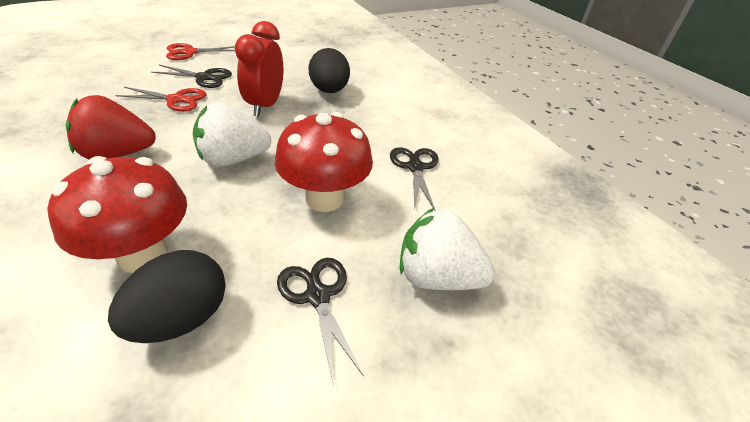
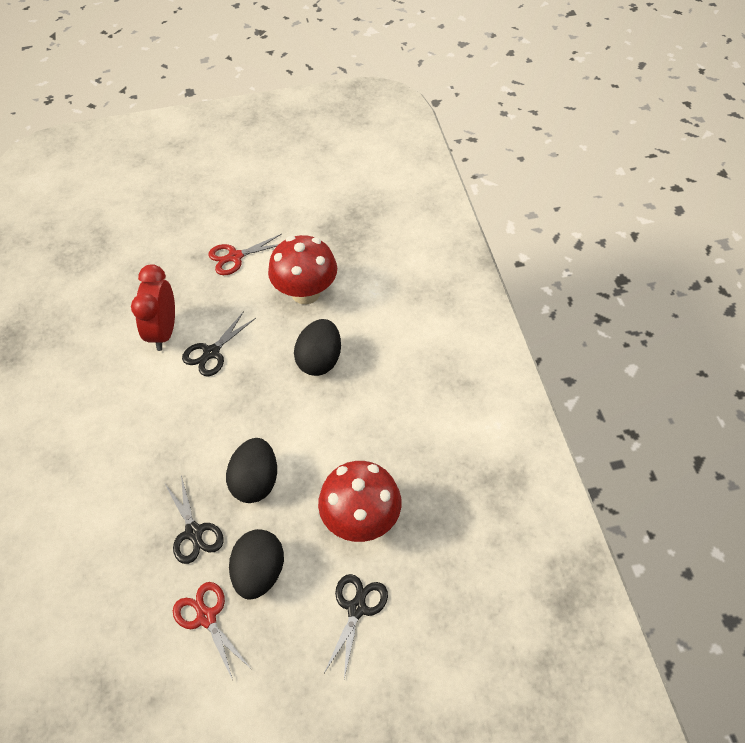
black egg: 2 -> 3
red strawberry: 1 -> 0
white strawberry: 2 -> 0

